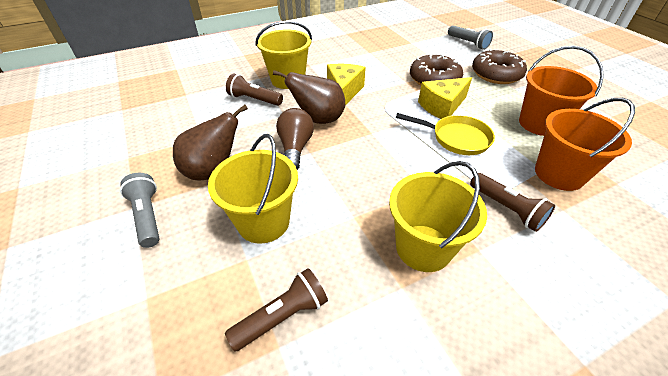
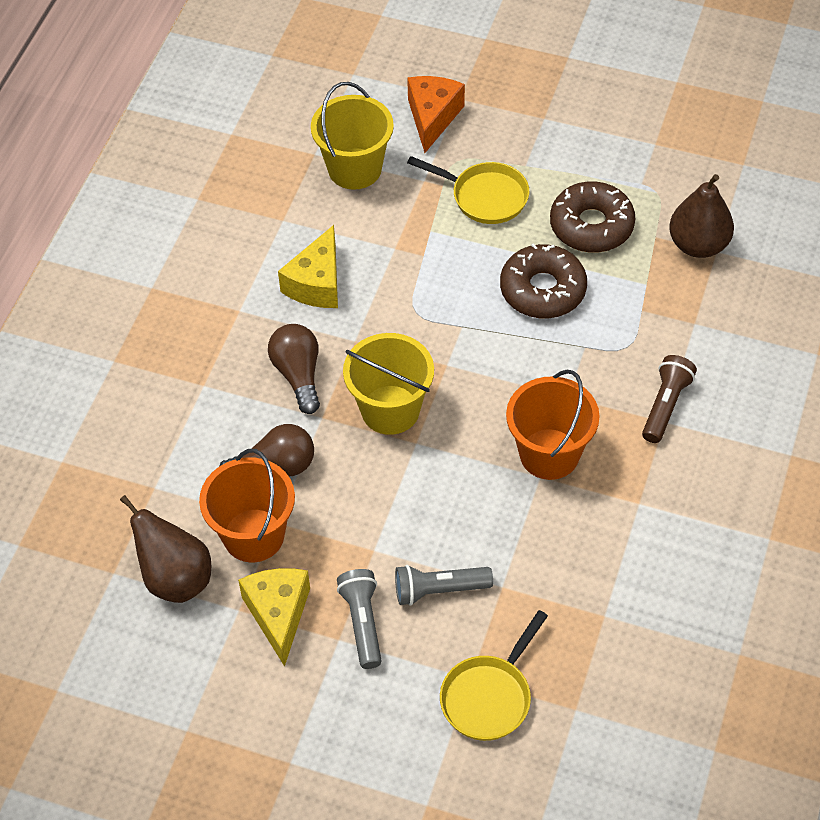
brown flashlight: 3 -> 1
brown light bulb: 1 -> 2
orange cheese: 0 -> 1
yellow bucket: 3 -> 2
yellow pan: 1 -> 2

